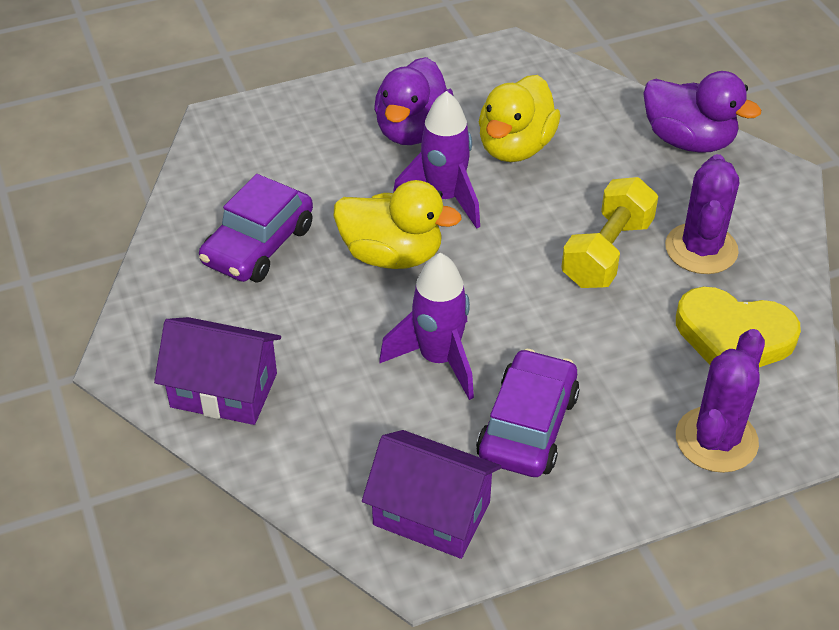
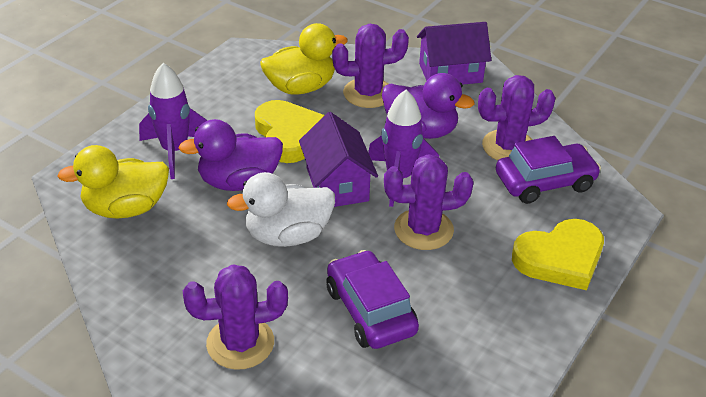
purple cactus: 2 -> 4
white duck: 0 -> 1
yellow dumbbell: 1 -> 0
yellow heart: 1 -> 2

